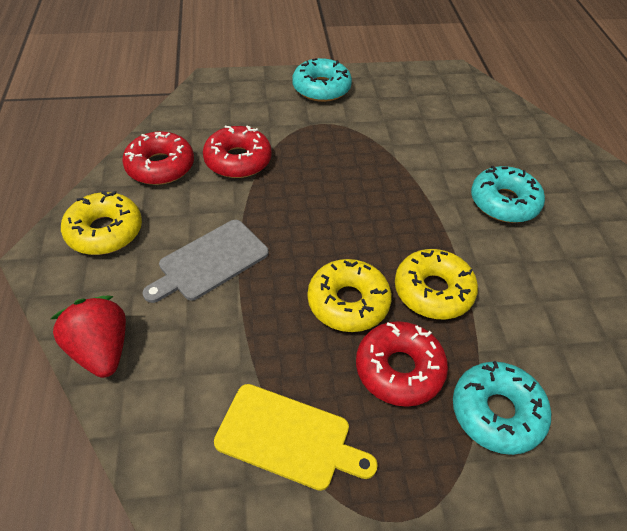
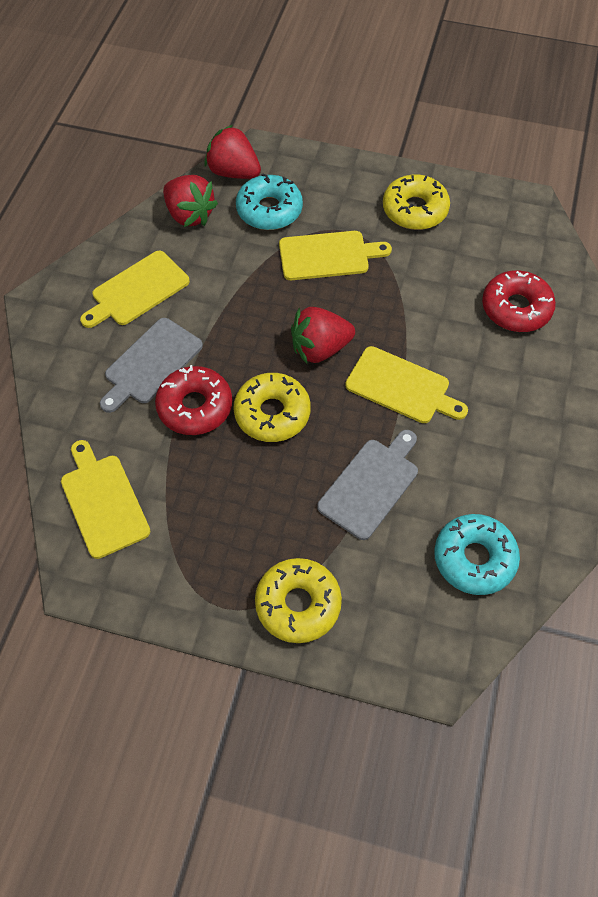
grey cutting board: 1 -> 2
red donut: 3 -> 2
red strawberry: 1 -> 3
turquoise donut: 3 -> 2
yellow cutting board: 1 -> 4

